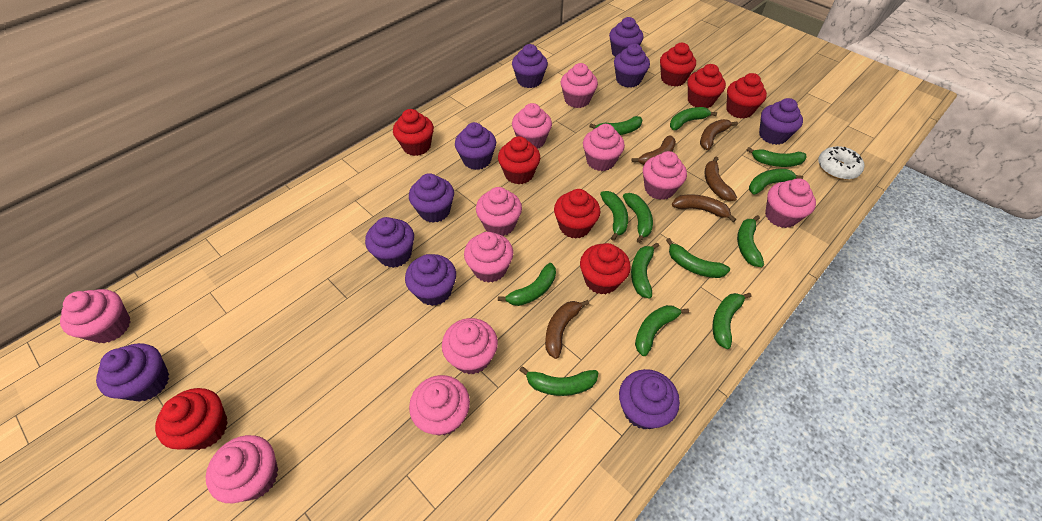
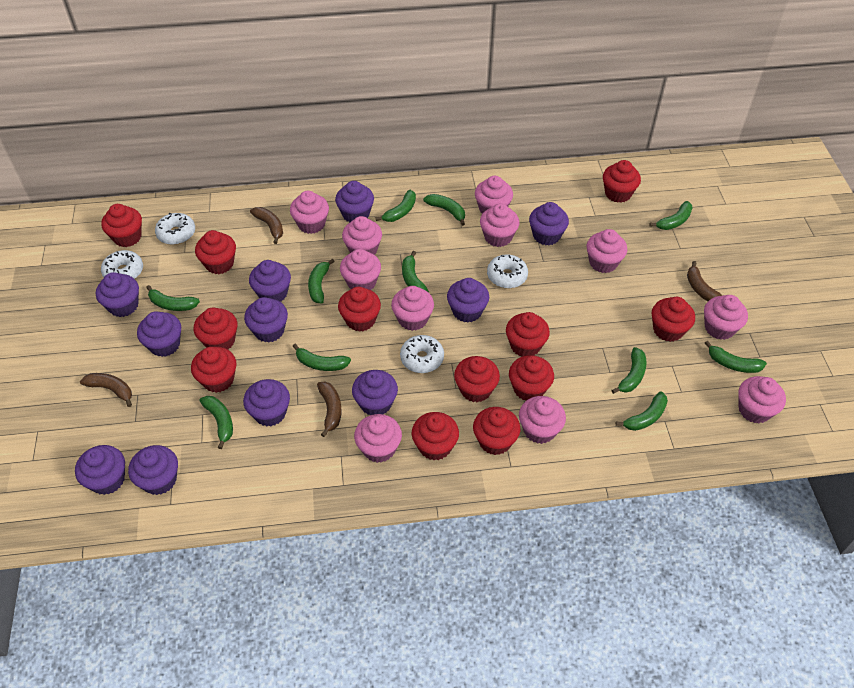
brown banana: 5 -> 4
green banana: 13 -> 11
purple cupcake: 10 -> 11
red cupcake: 8 -> 12
white donut: 1 -> 4

